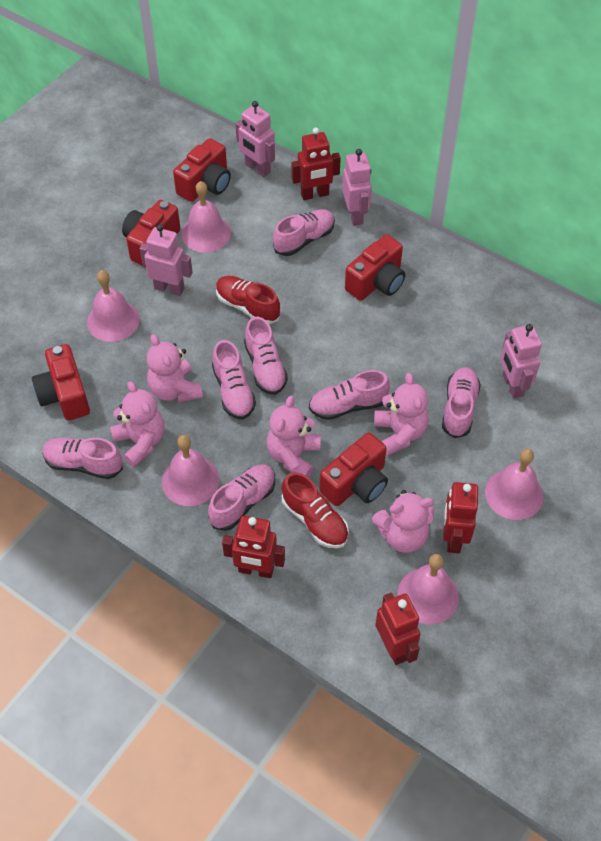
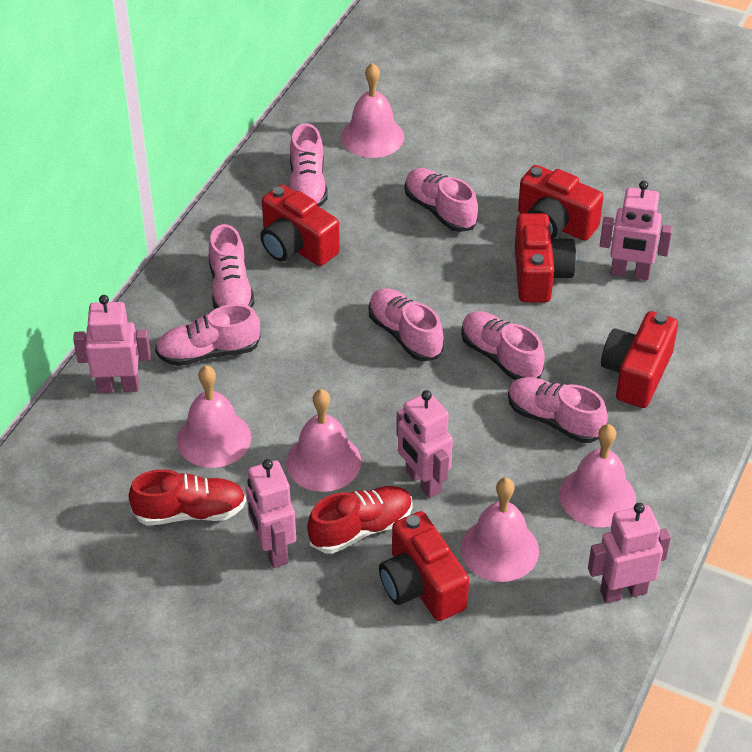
pink robot: 4 -> 5
pink teddy bear: 5 -> 0
red robot: 4 -> 0

